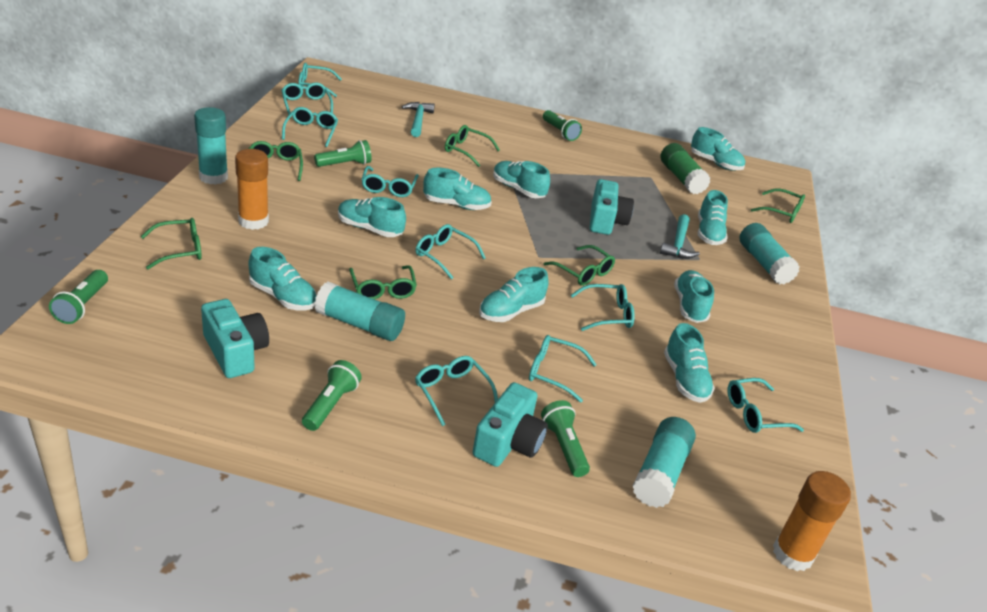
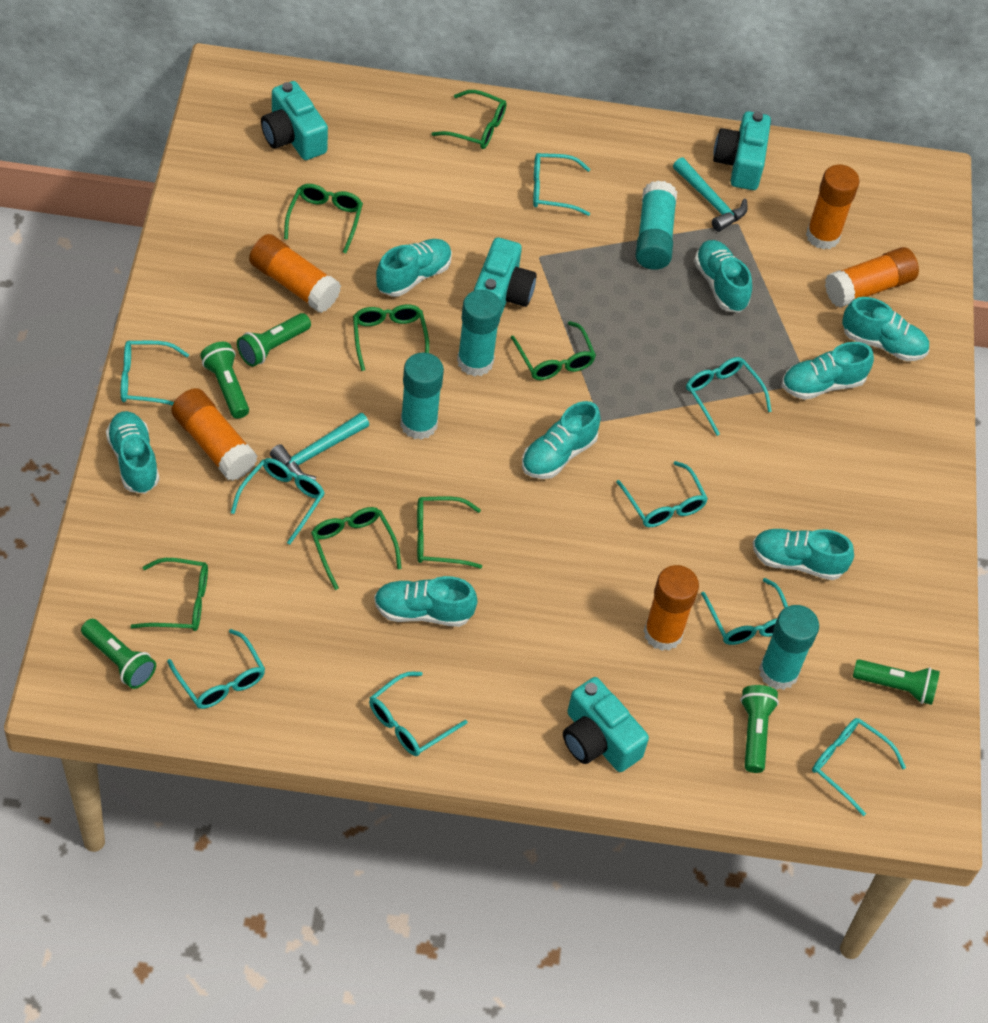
green glasses: 6 -> 7
green glue stick: 1 -> 0
orange glue stick: 2 -> 5
turquoise camera: 3 -> 4
turquoise shoe: 9 -> 8

